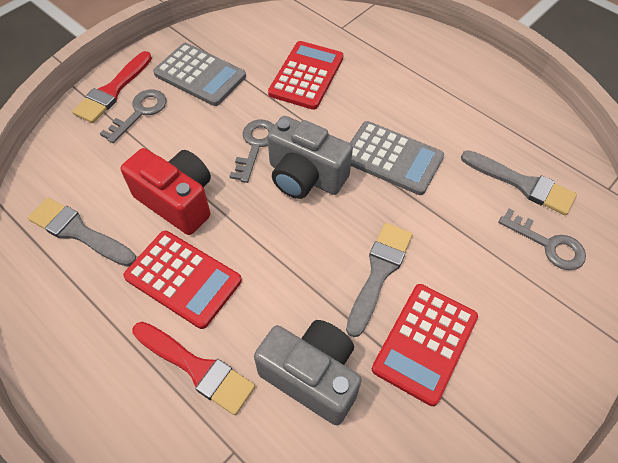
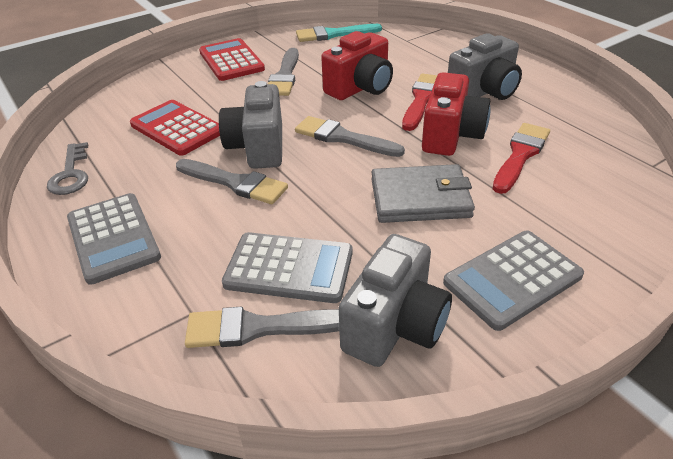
grey brush: 3 -> 4
grey calculator: 2 -> 3
grey camera: 2 -> 3
grey key: 3 -> 1
grey wallet: 0 -> 1
red calculator: 3 -> 2
red camera: 1 -> 2
turquoise brush: 0 -> 1

